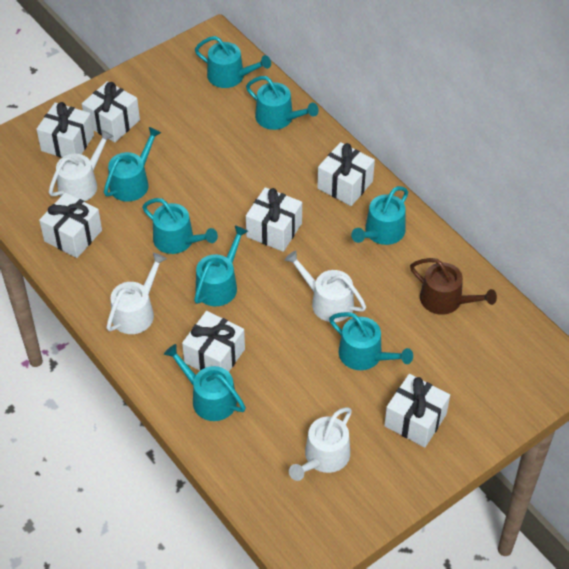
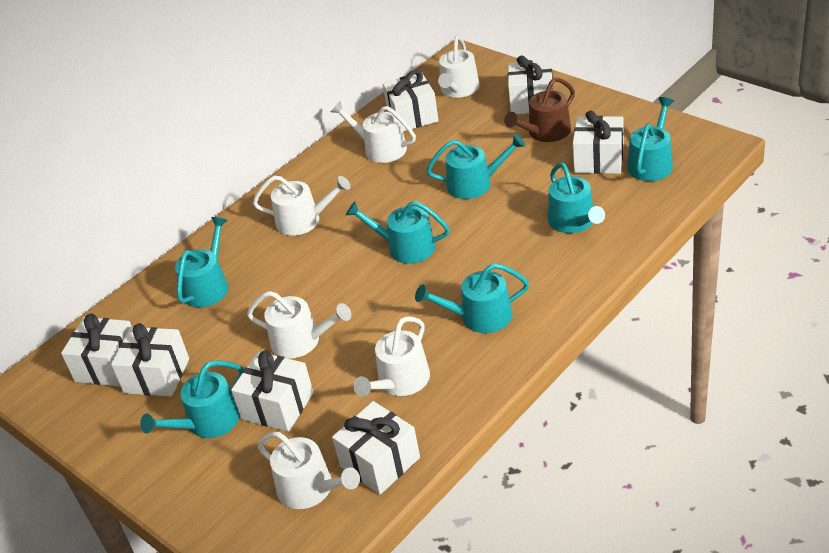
turquoise watering can: 8 -> 7
white watering can: 4 -> 6

